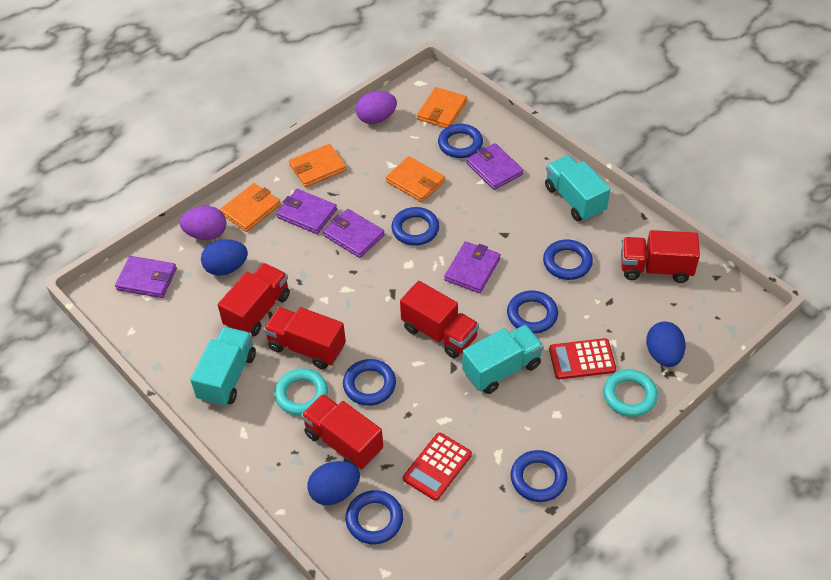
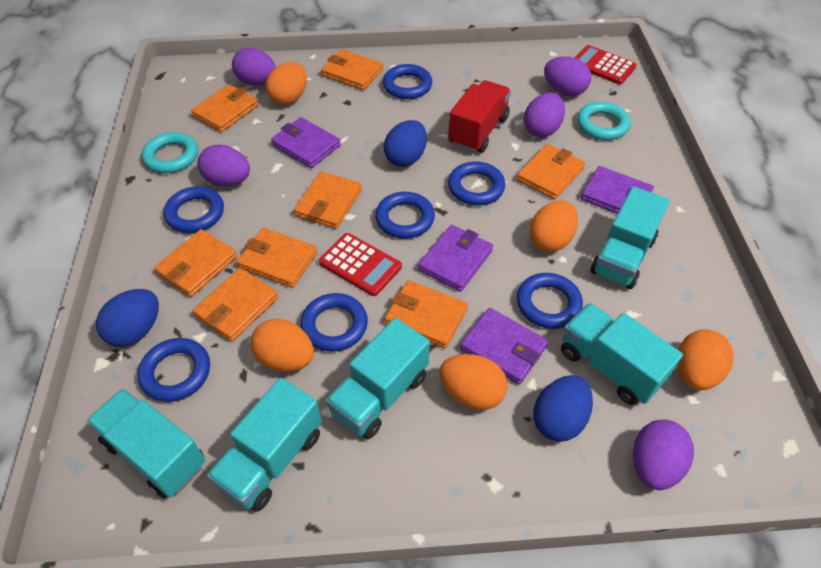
orange egg: 0 -> 5
orange wallet: 4 -> 8
purple egg: 2 -> 5
purple wallet: 5 -> 4
red truck: 5 -> 1
turquoise truck: 3 -> 5

